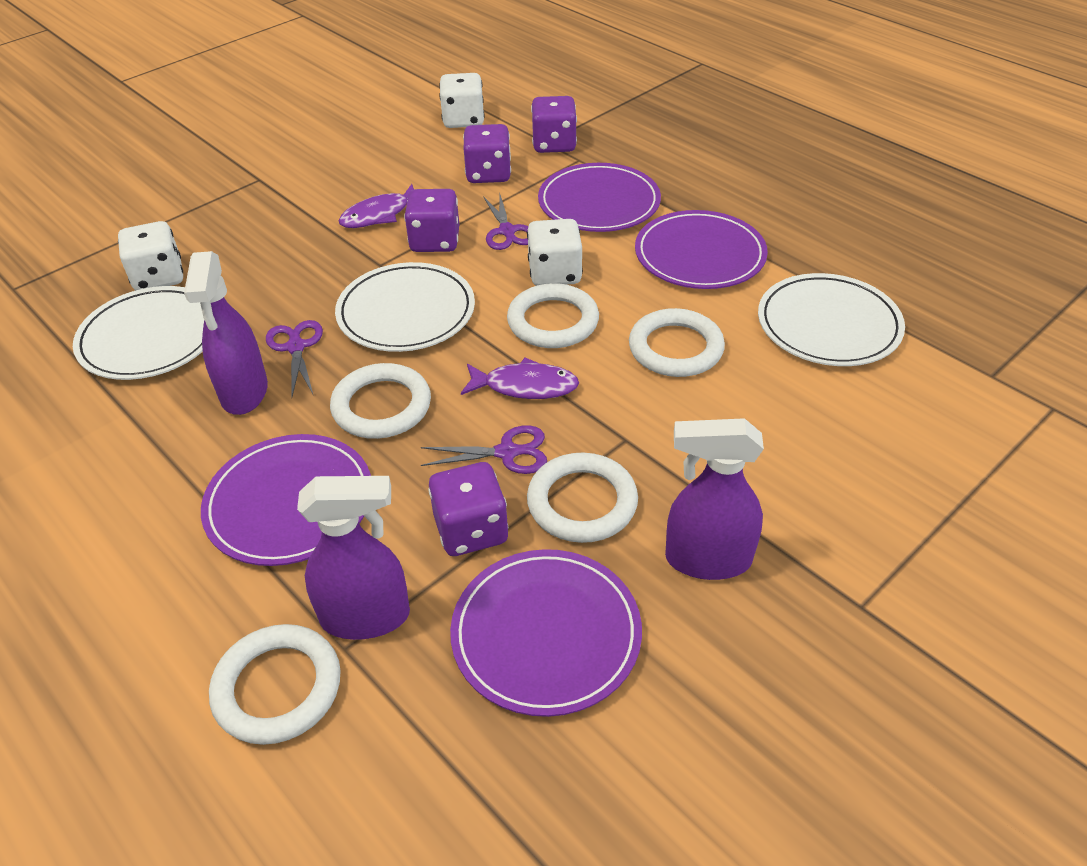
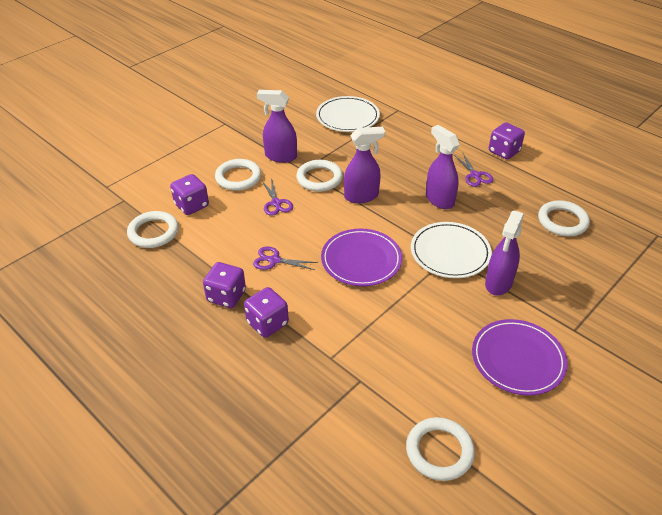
purple fish: 2 -> 0
purple plate: 4 -> 2
purple spray bottle: 3 -> 4
white dice: 3 -> 0
white plate: 3 -> 2

